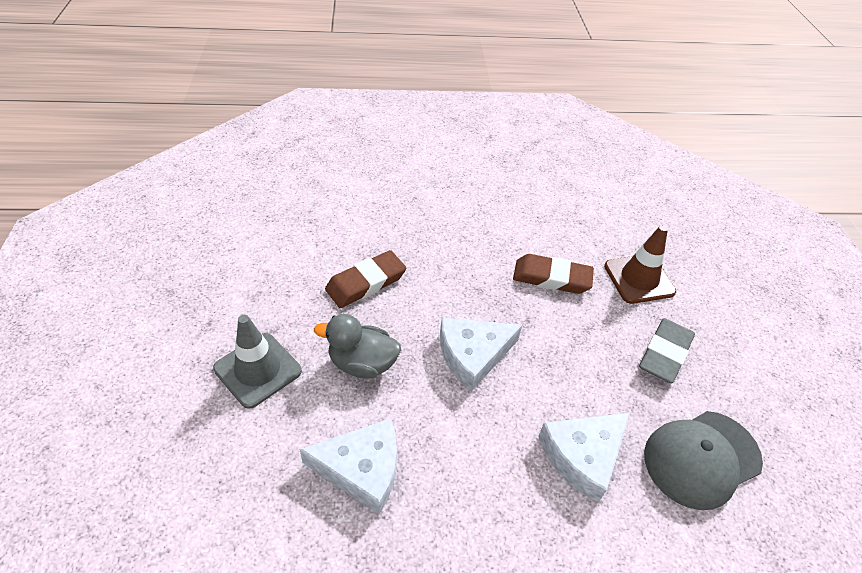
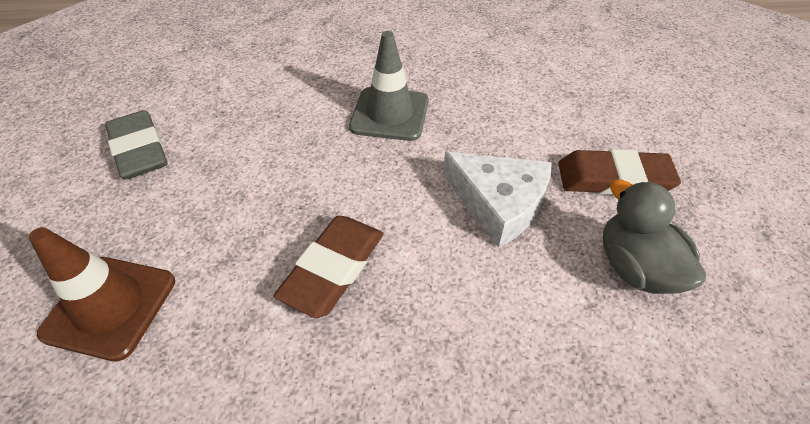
grey cap: 1 -> 0
white cheese: 3 -> 1

